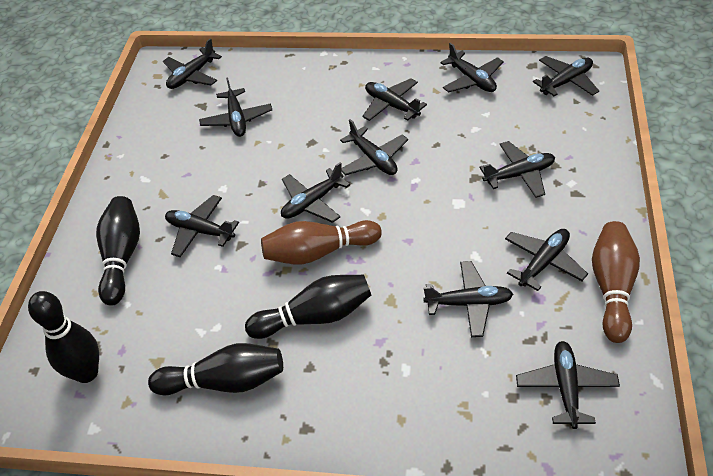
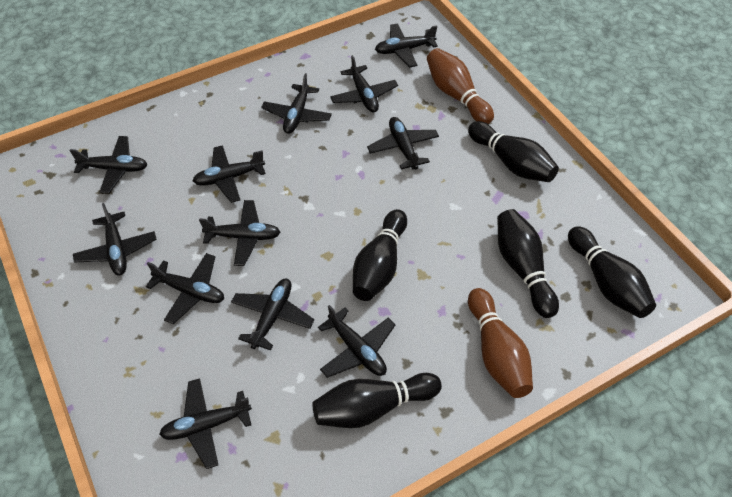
black bowling pin: 4 -> 5

